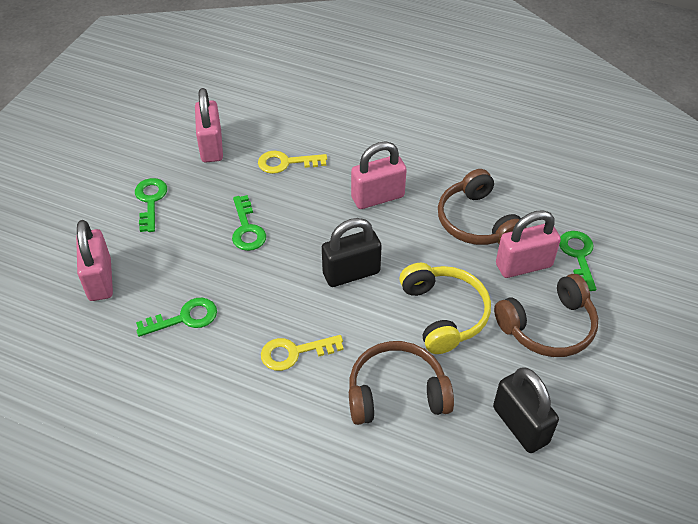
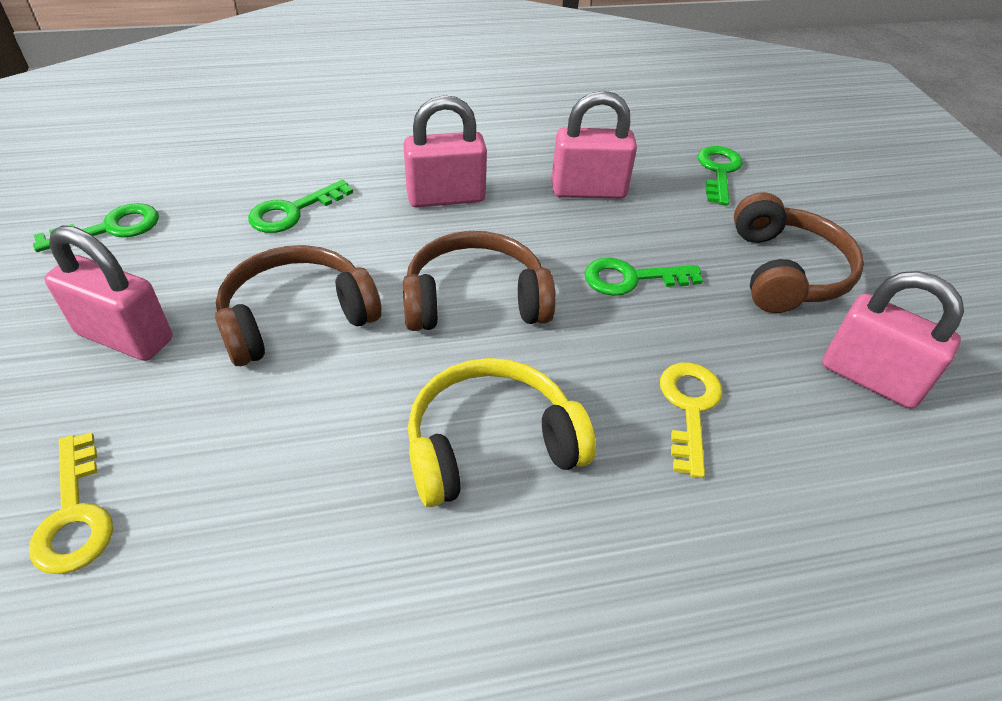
black padlock: 2 -> 0

